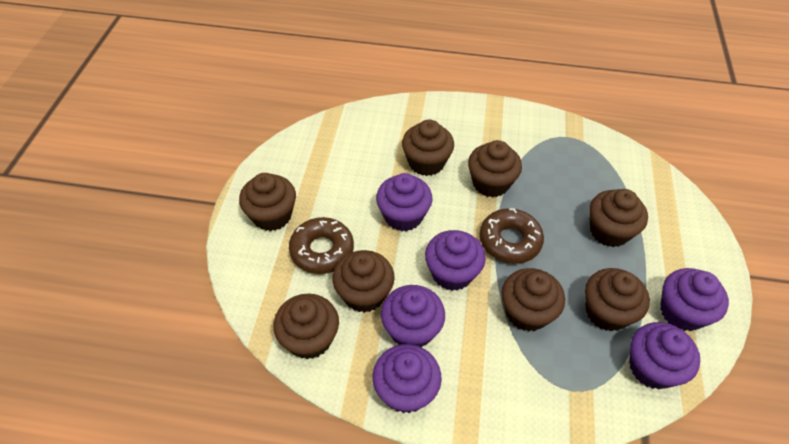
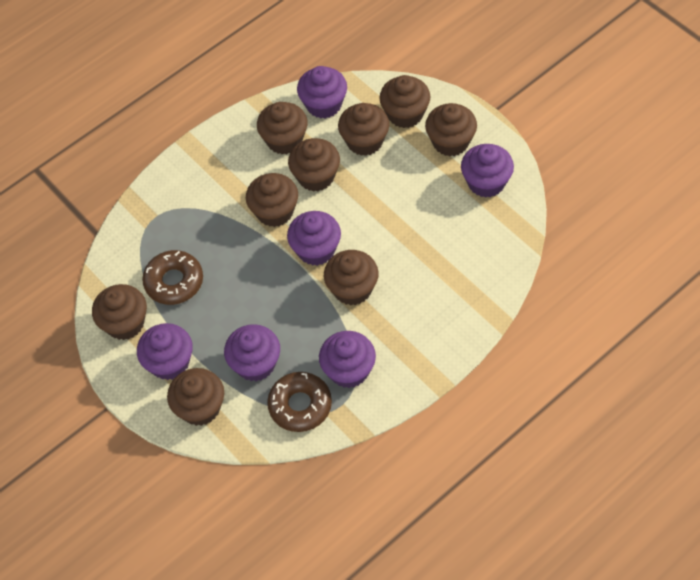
brown cupcake: 8 -> 9

